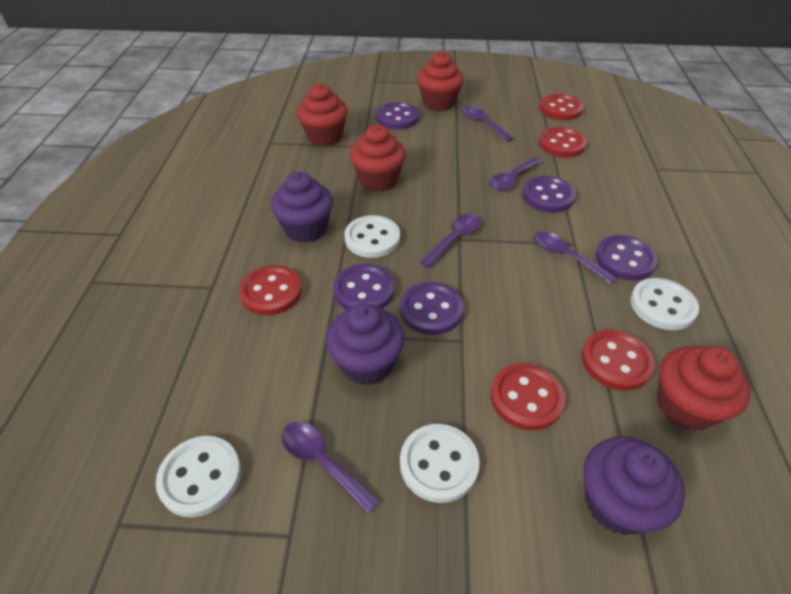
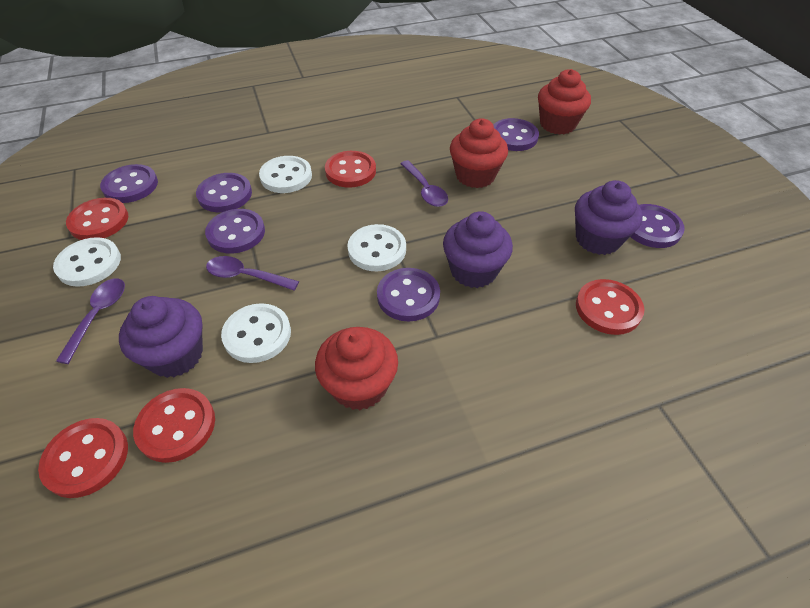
purple button: 5 -> 6
purple spoon: 5 -> 3
red cupcake: 4 -> 3

